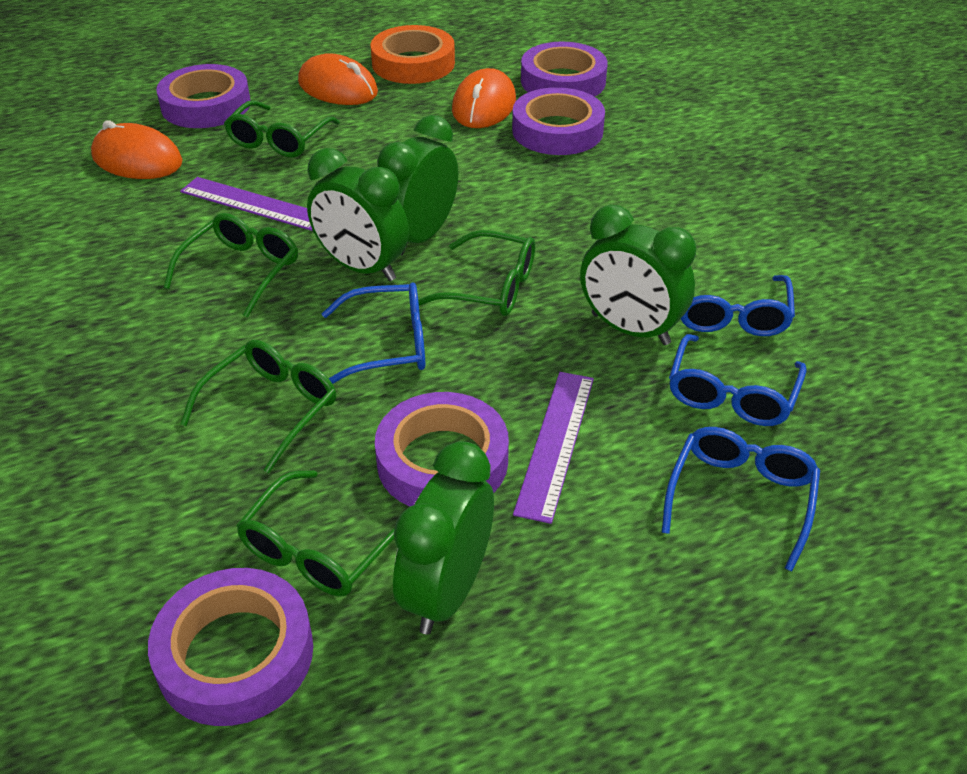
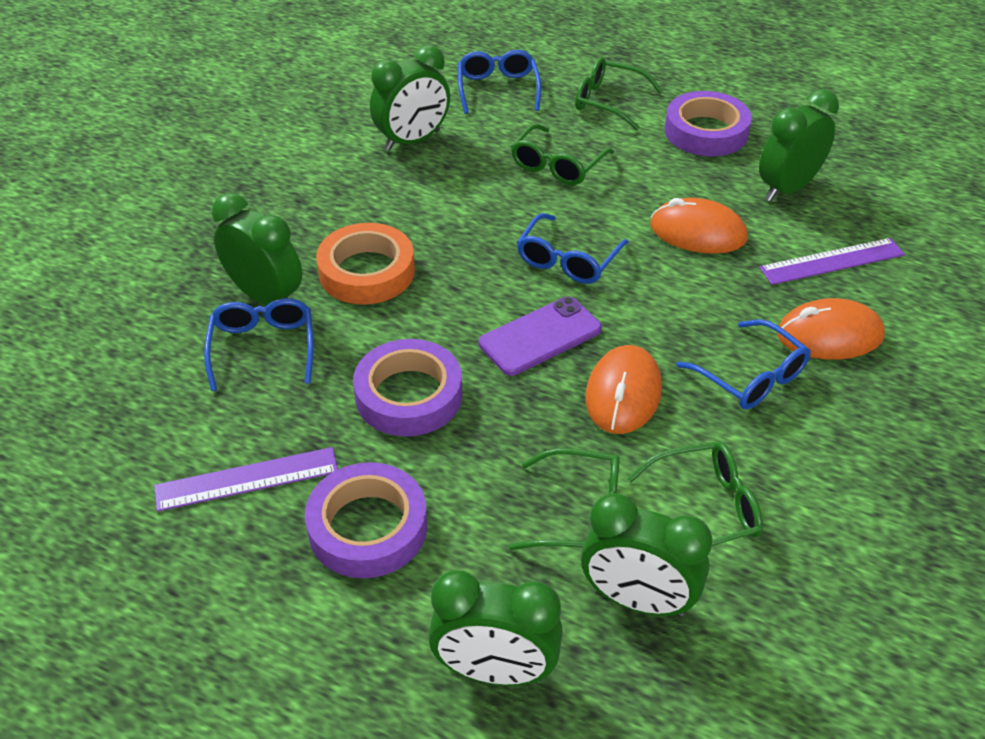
green clock: 4 -> 5
green glasses: 5 -> 4
purple phone: 0 -> 1
purple tape: 5 -> 3

